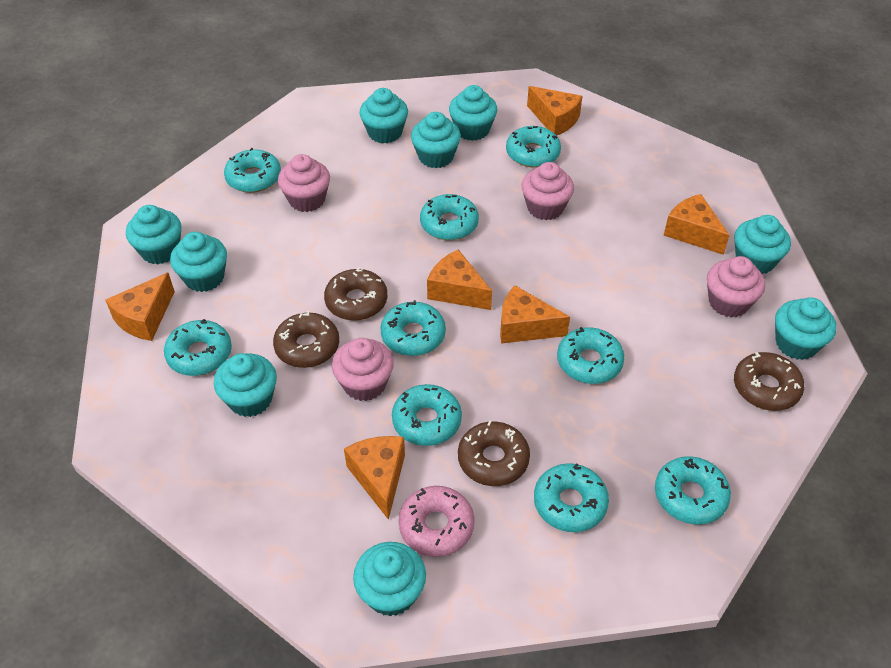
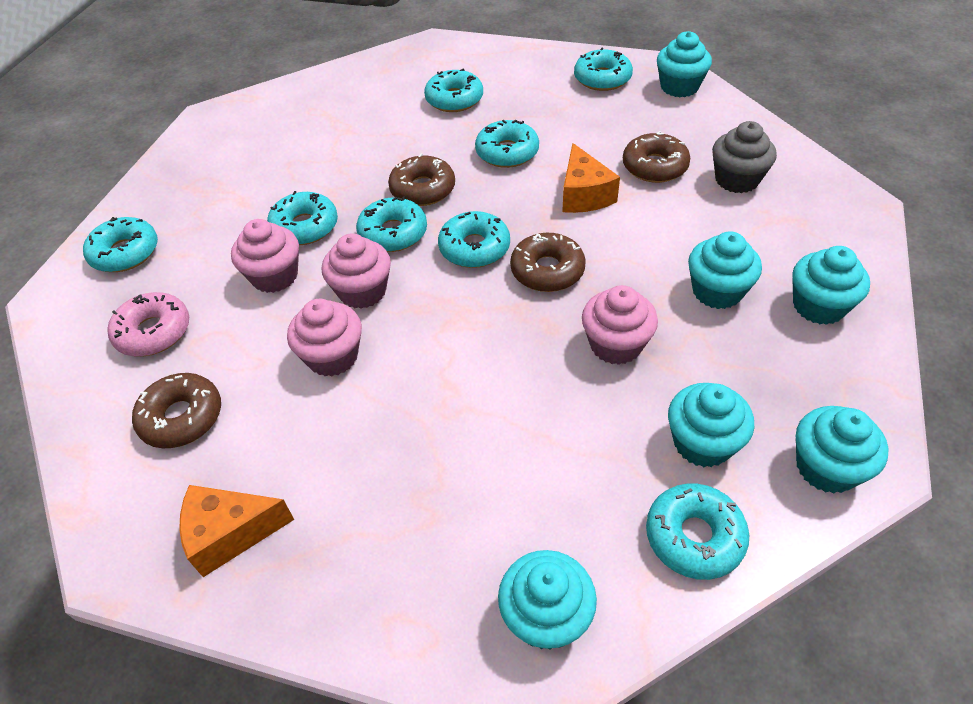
grey cupcake: 0 -> 1
orange cheese: 6 -> 2
turquoise cupcake: 9 -> 6
turquoise donut: 9 -> 8

